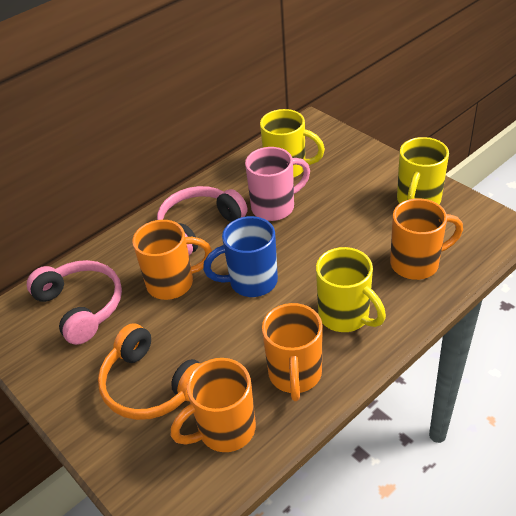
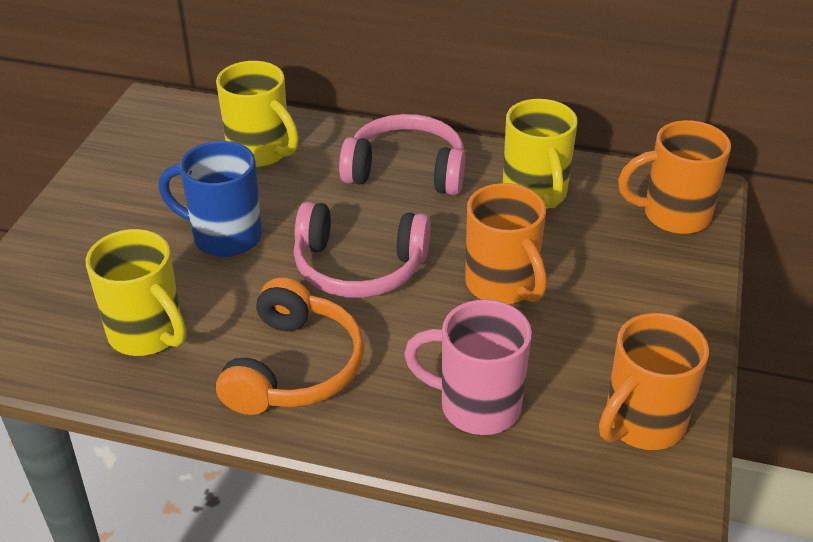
orange mug: 4 -> 3

